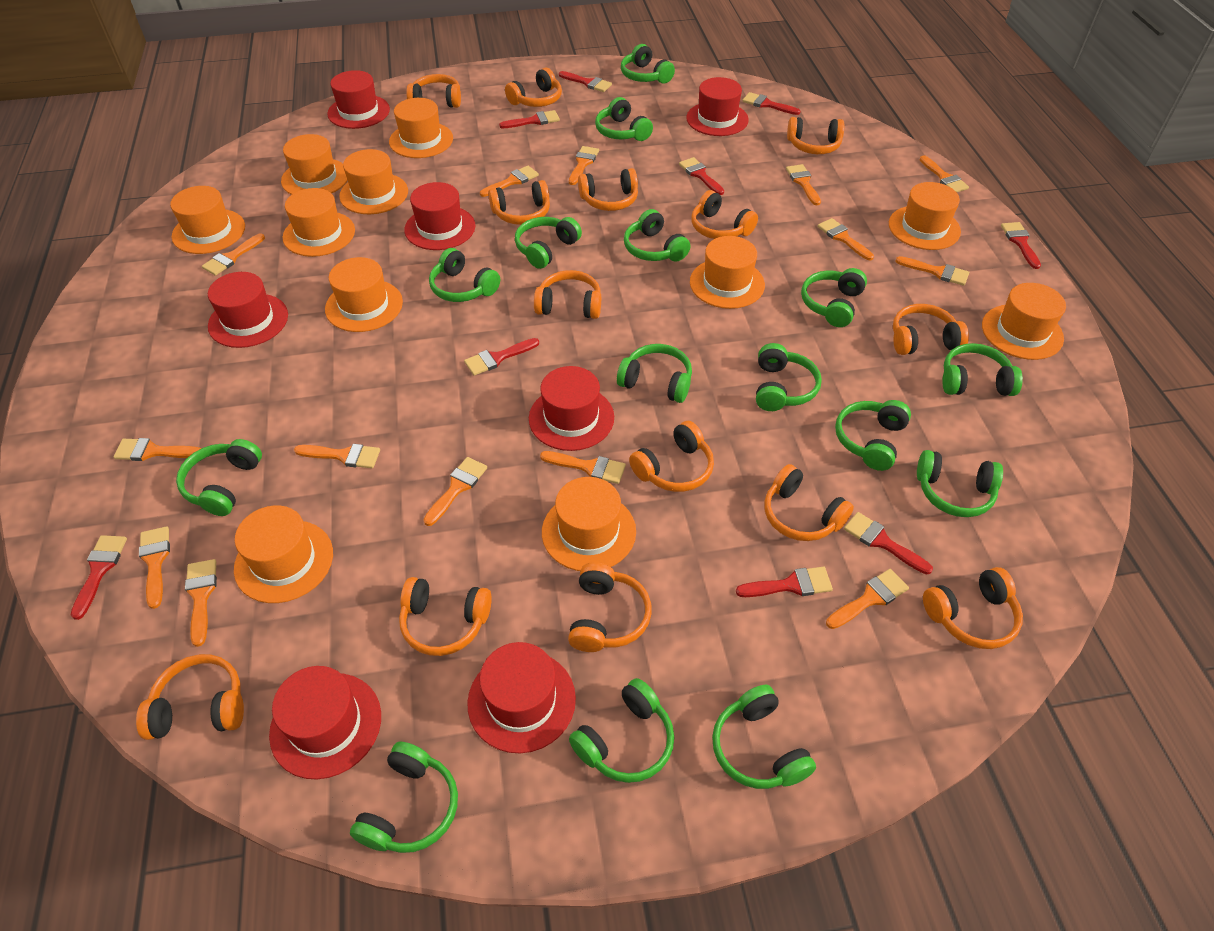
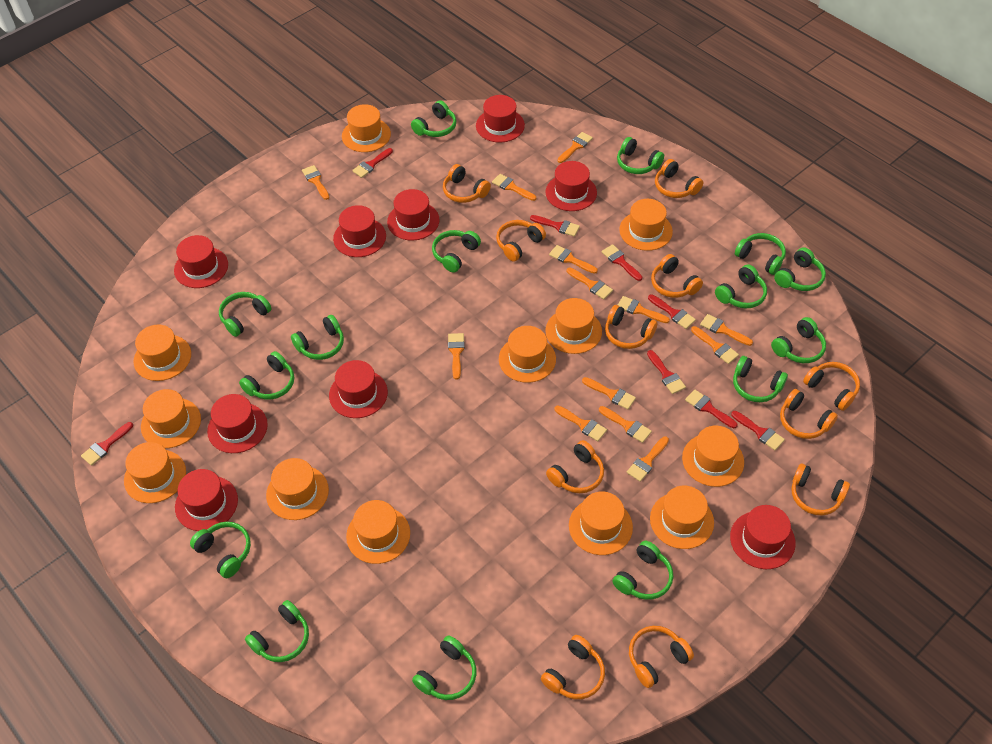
orange brush: 14 -> 13
orange hat: 11 -> 12
orange headphones: 14 -> 11
red brush: 9 -> 8
red hat: 7 -> 9

